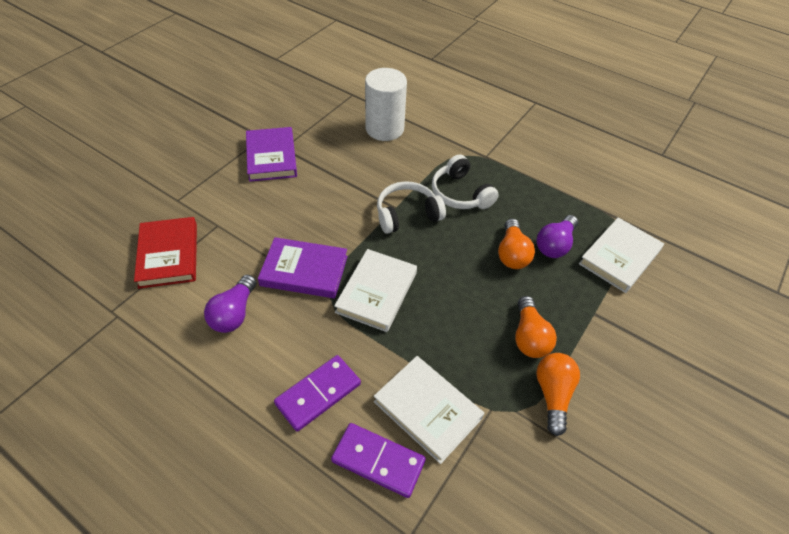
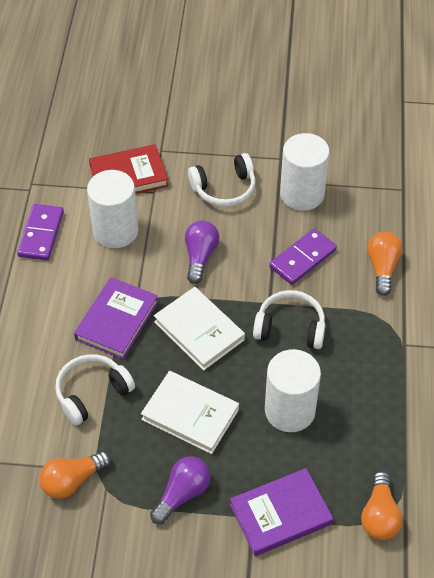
white book: 3 -> 2
white cylinder: 1 -> 3
white headphones: 2 -> 3

